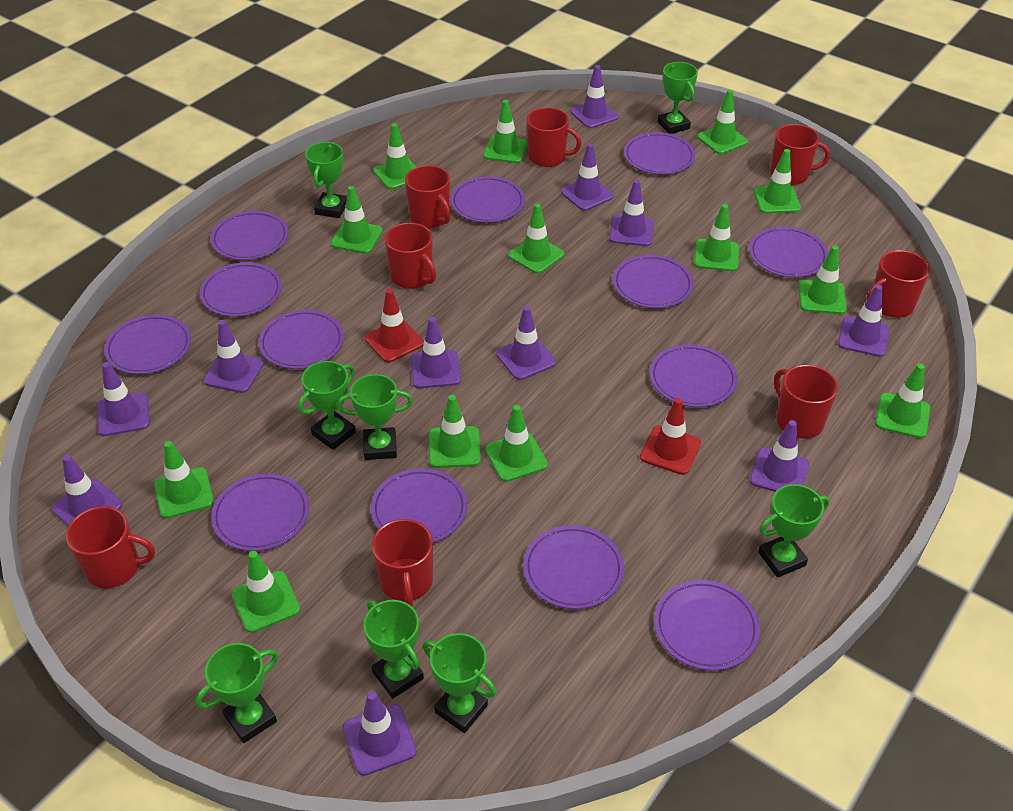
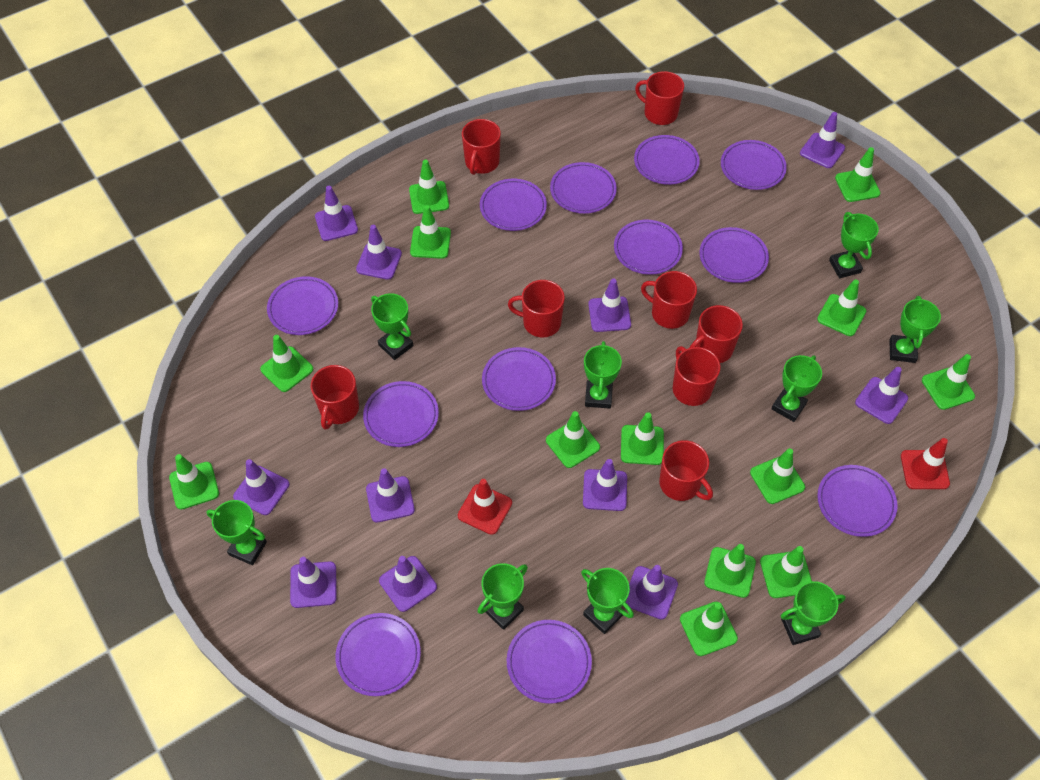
green trophy: 8 -> 9
purple plate: 13 -> 12

